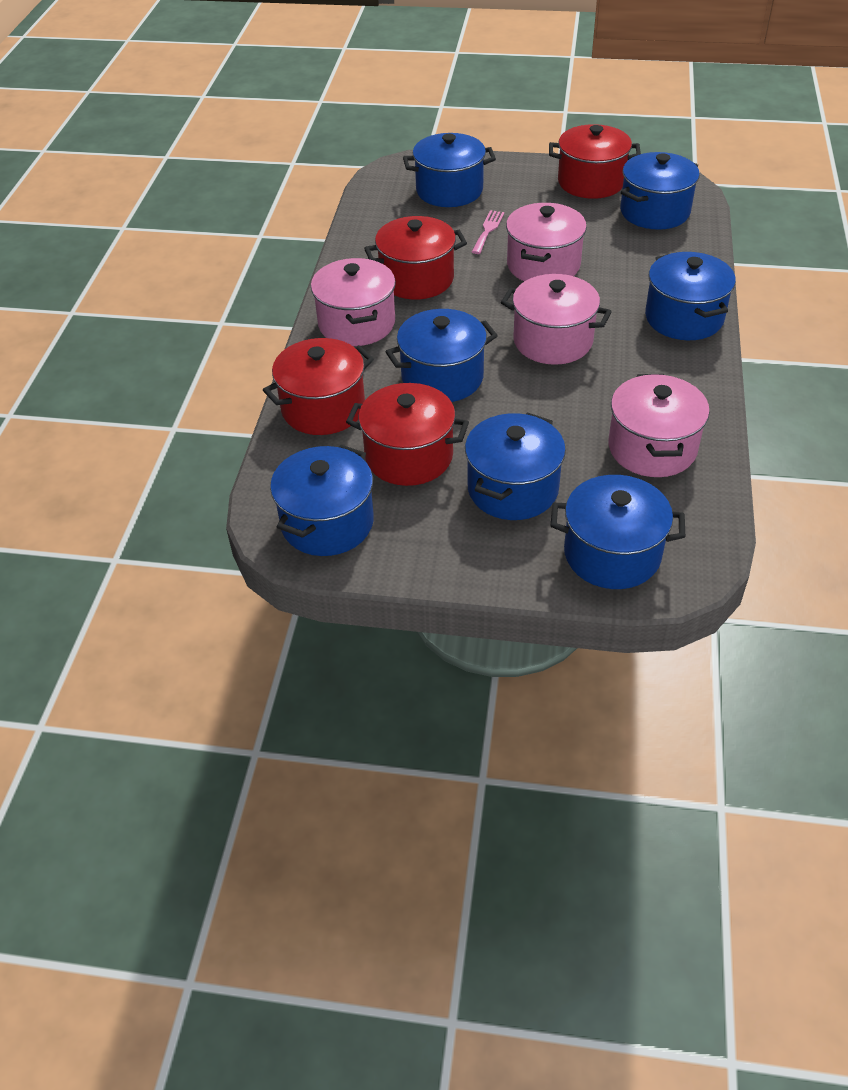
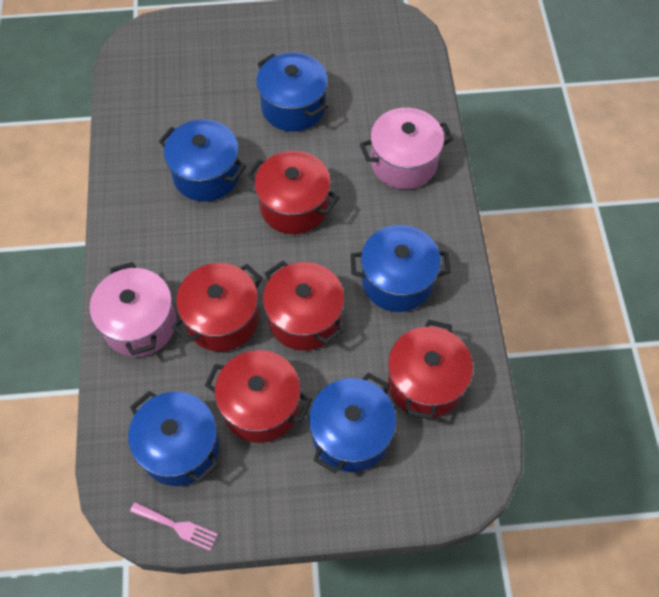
blue pot: 7 -> 5
pink pot: 4 -> 2
red pot: 4 -> 5

